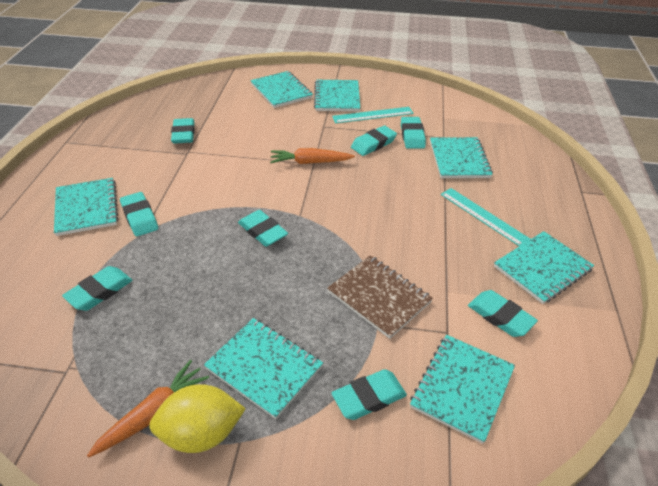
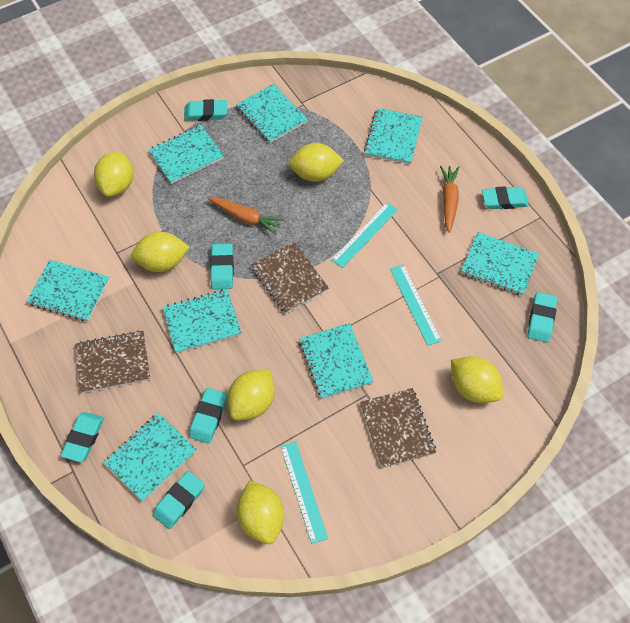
brown notebook: 1 -> 3
turquoise eraser: 8 -> 7
turquoise notebook: 7 -> 8
turquoise ruler: 2 -> 3
yellow lemon: 1 -> 6

